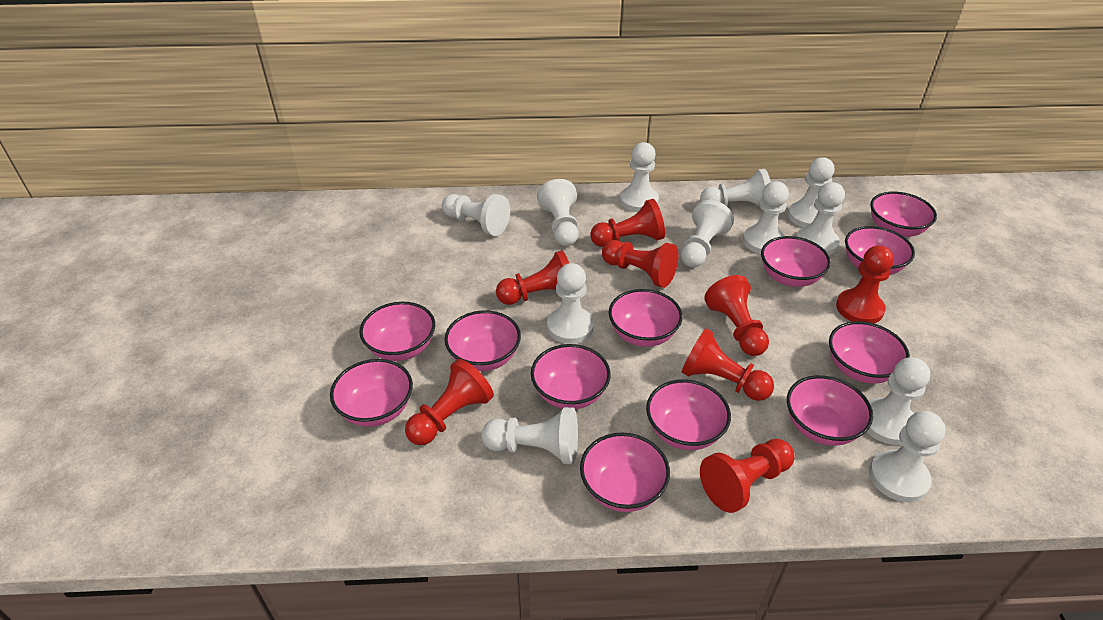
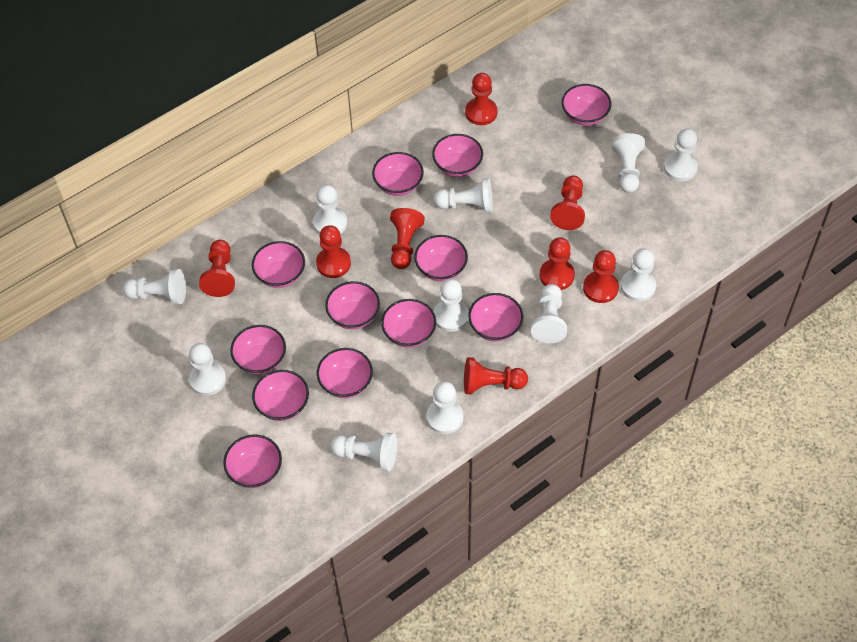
white pawn: 12 -> 11

